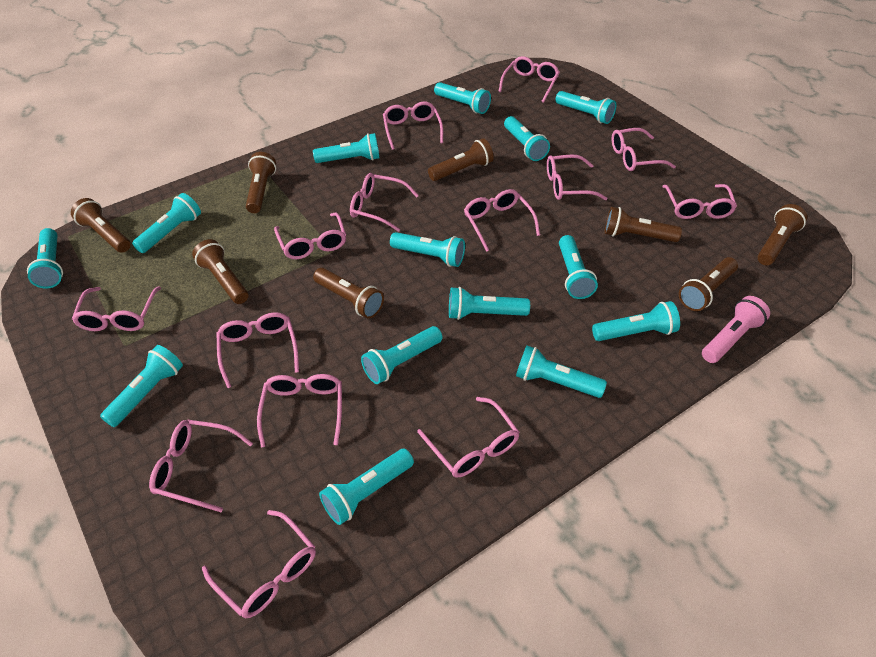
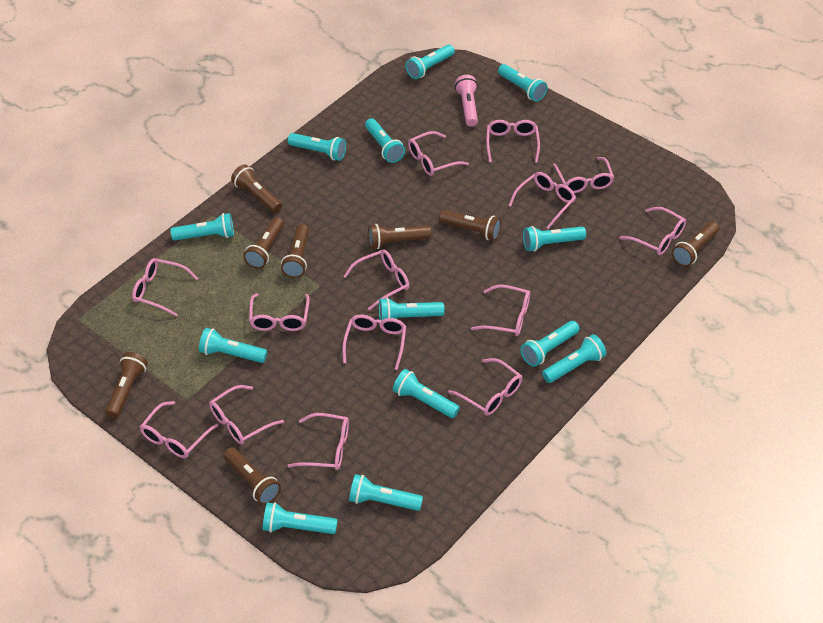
turquoise flashlight: 14 -> 13

